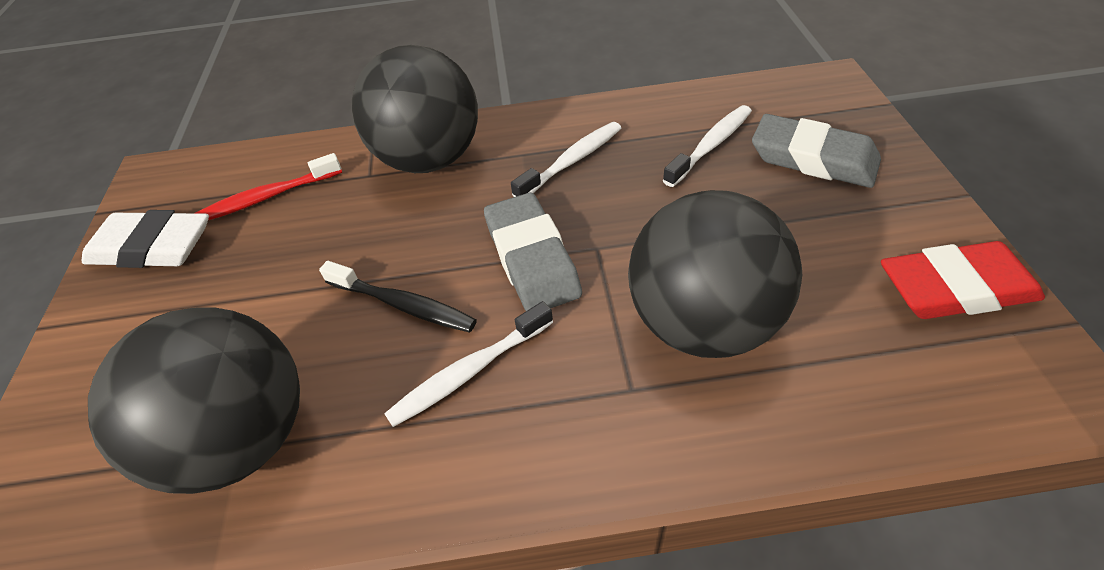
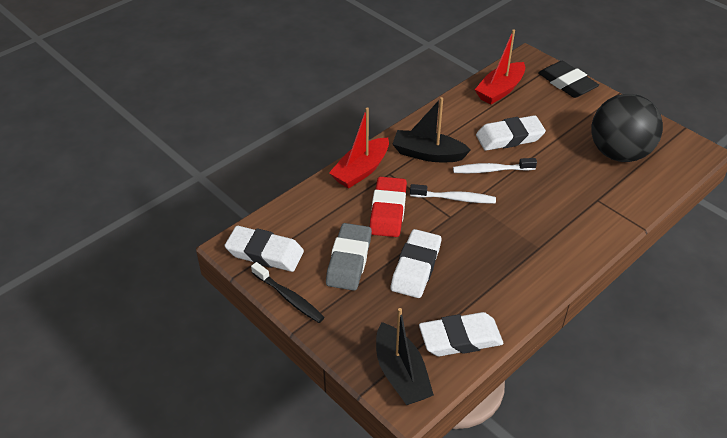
black ball: 3 -> 1
black boat: 0 -> 2
black eraser: 0 -> 1
grey eraser: 2 -> 1
red boat: 0 -> 2
red toothbrush: 1 -> 0
white eraser: 1 -> 4
white toothbrush: 3 -> 2

